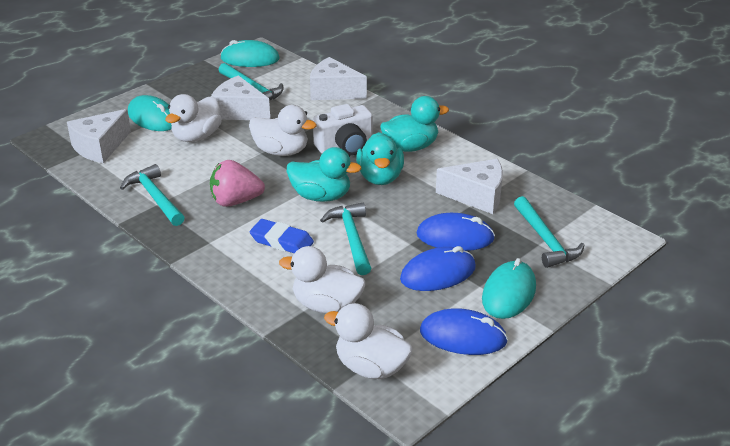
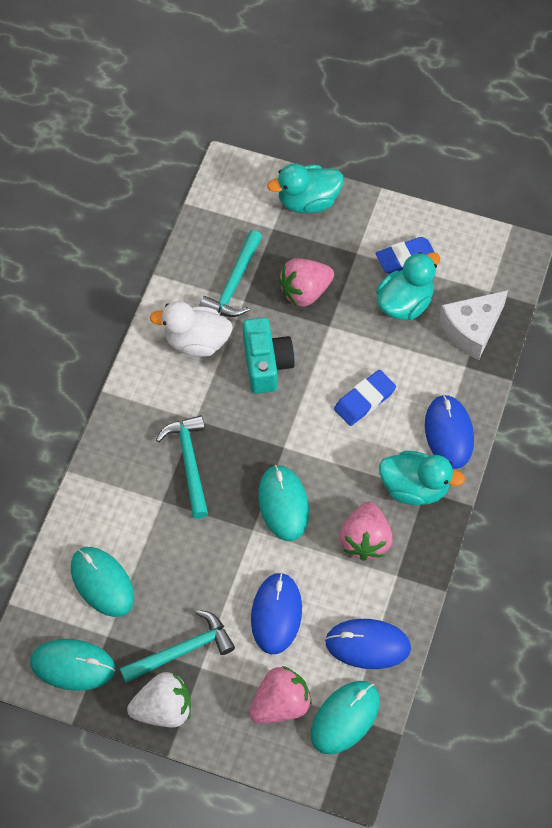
blue eraser: 1 -> 2
pink strawberry: 1 -> 3
turquoise camera: 0 -> 1
turquoise hammer: 4 -> 3
turquoise mouse: 3 -> 4
white camera: 1 -> 0
white cheese: 4 -> 1
white duck: 4 -> 1
white strawberry: 0 -> 1

